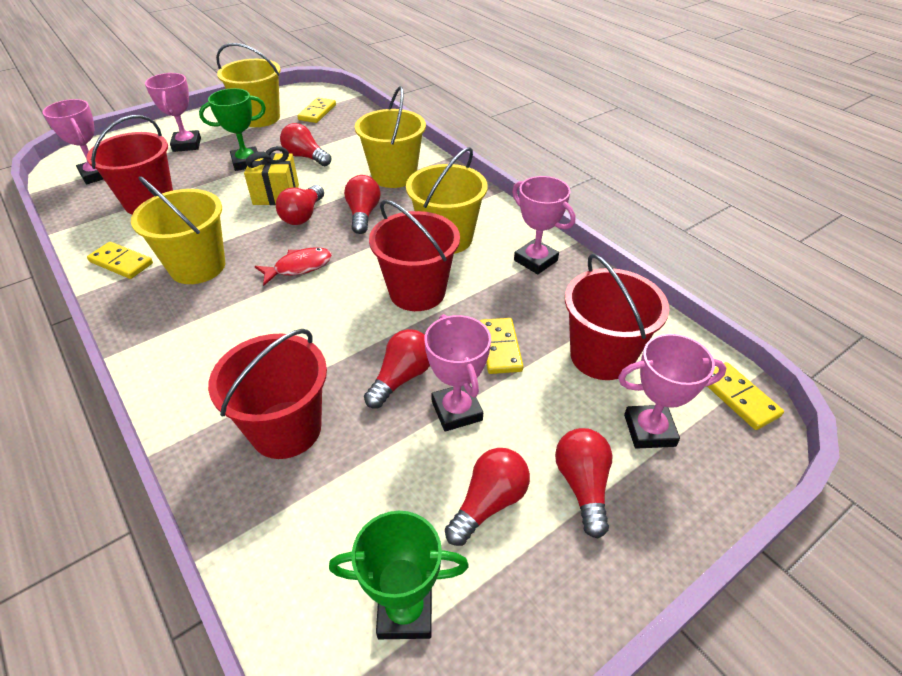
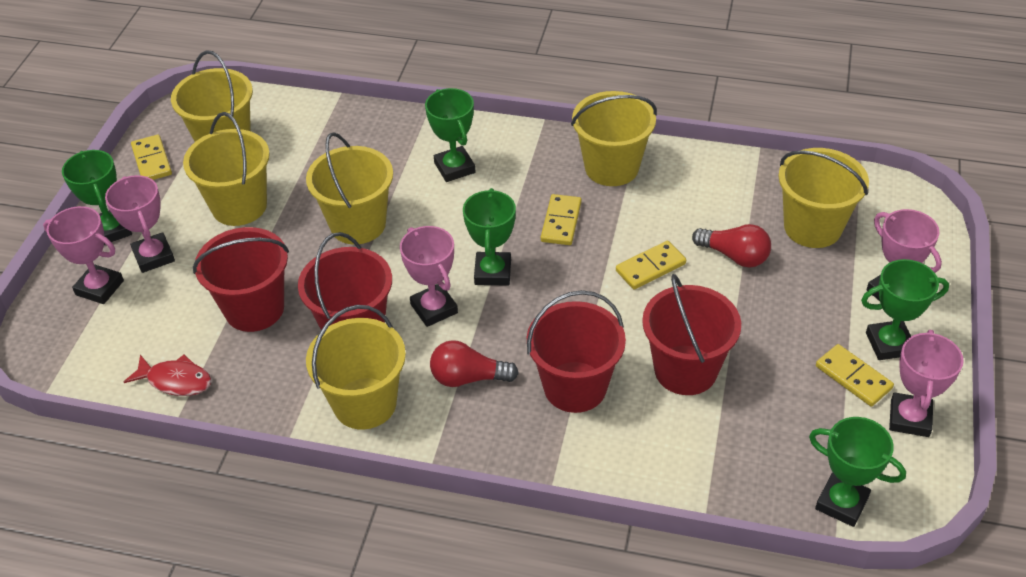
green trophy: 2 -> 5
red light bulb: 6 -> 2
yellow bucket: 4 -> 6
yellow gift: 1 -> 0

